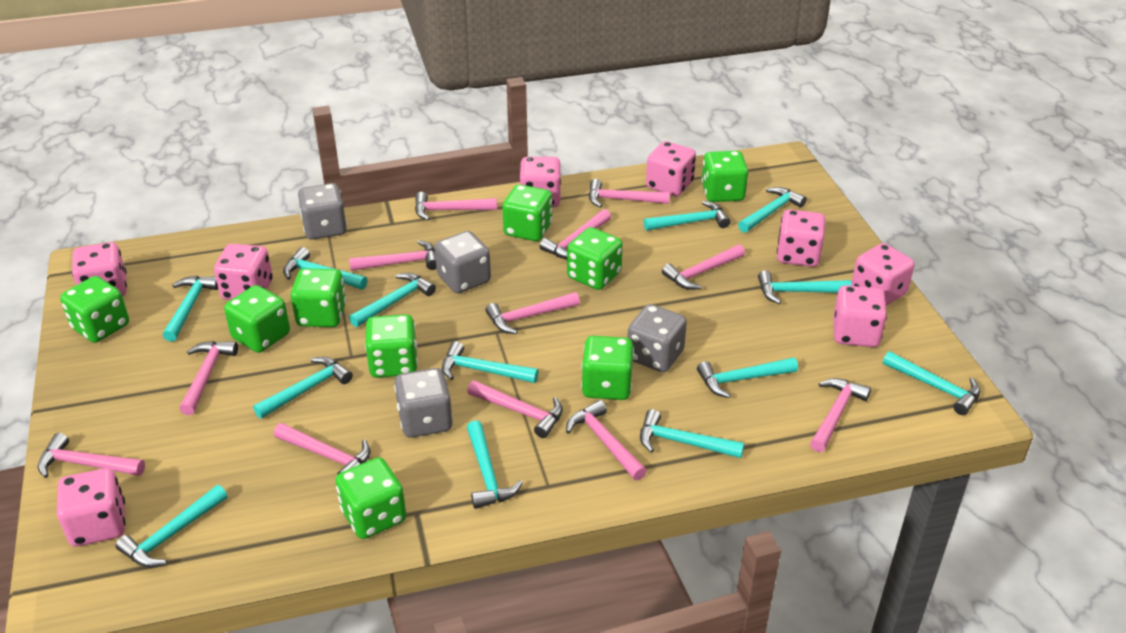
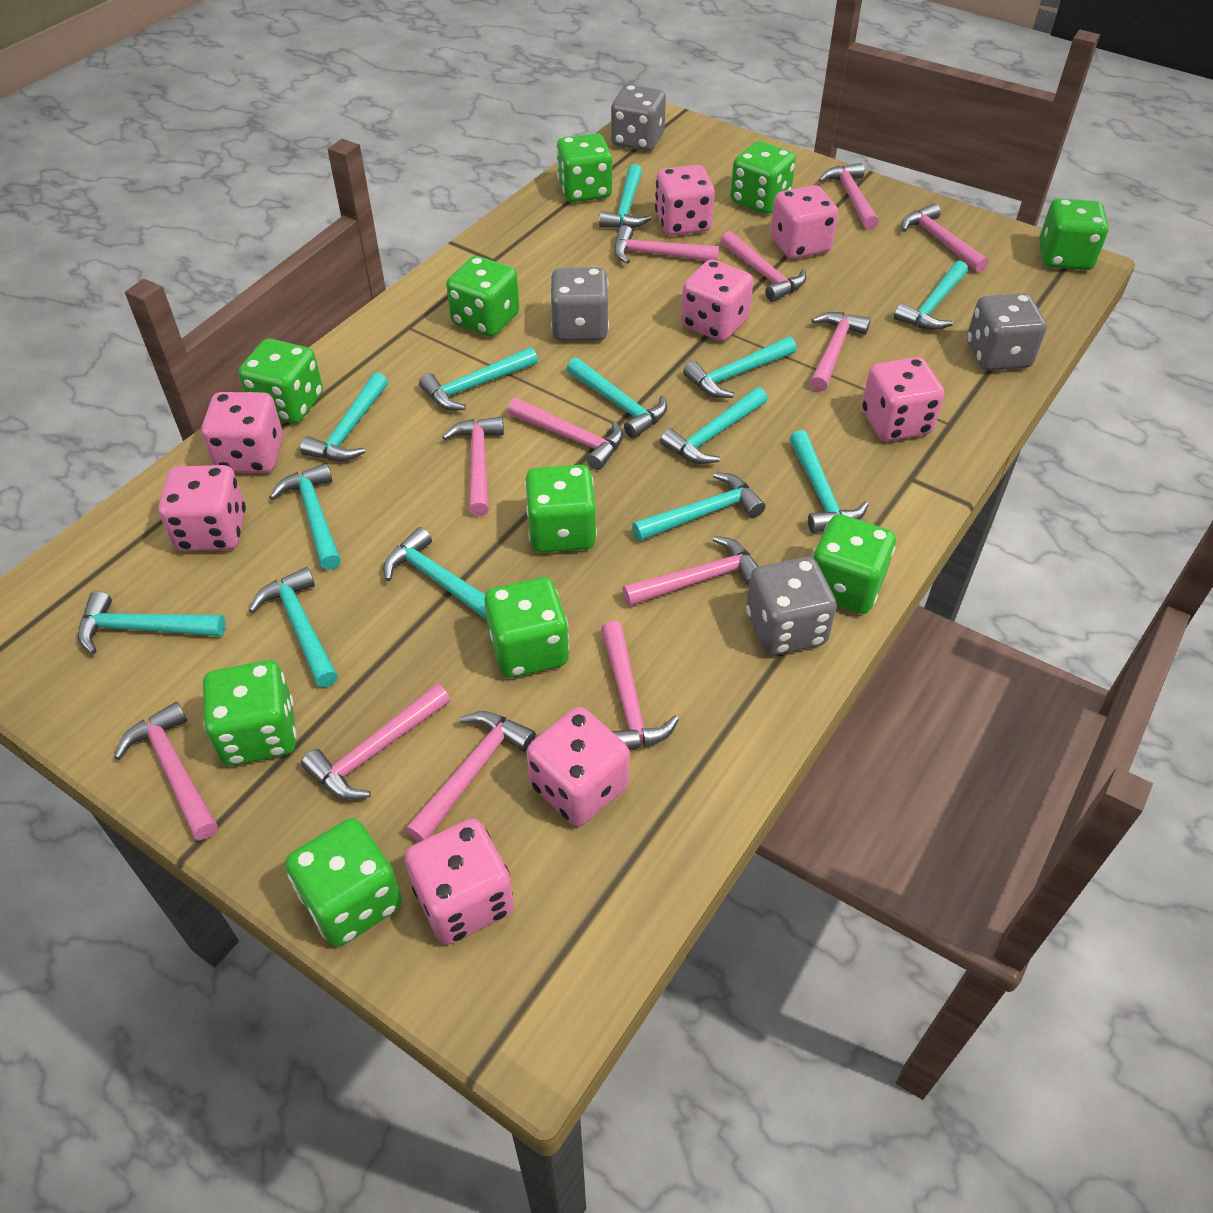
green dice: 9 -> 10

